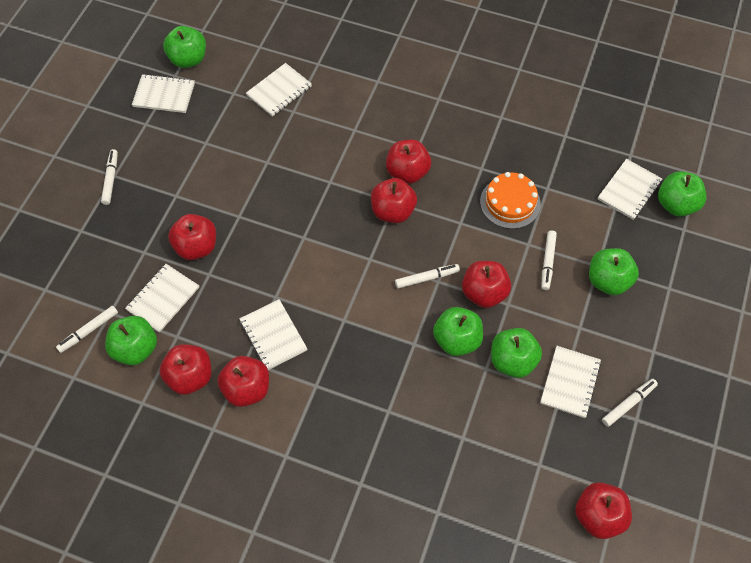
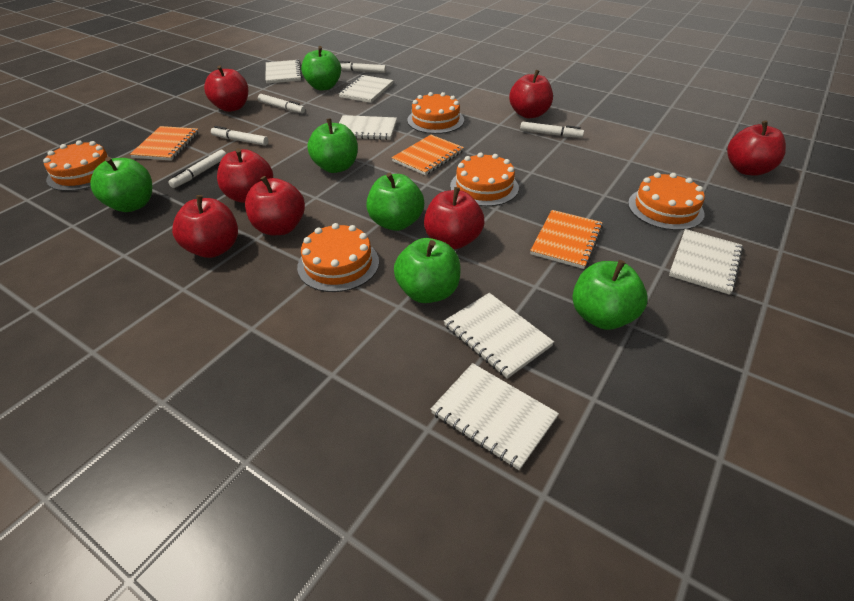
orange cake: 1 -> 5
orange notebook: 0 -> 3

